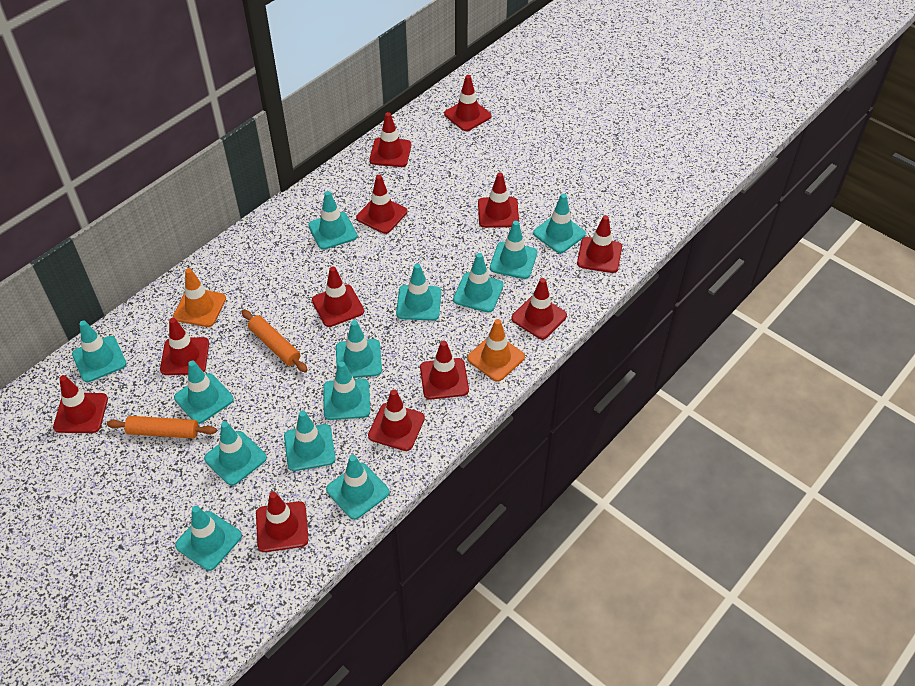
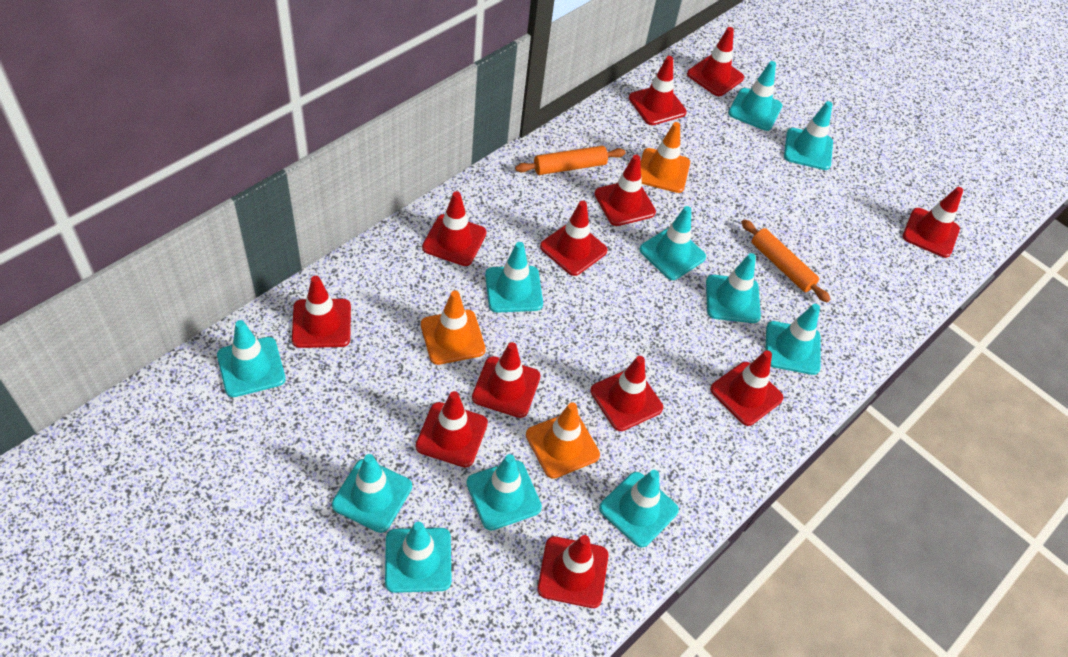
orange traffic cone: 2 -> 3
turquoise traffic cone: 13 -> 11

